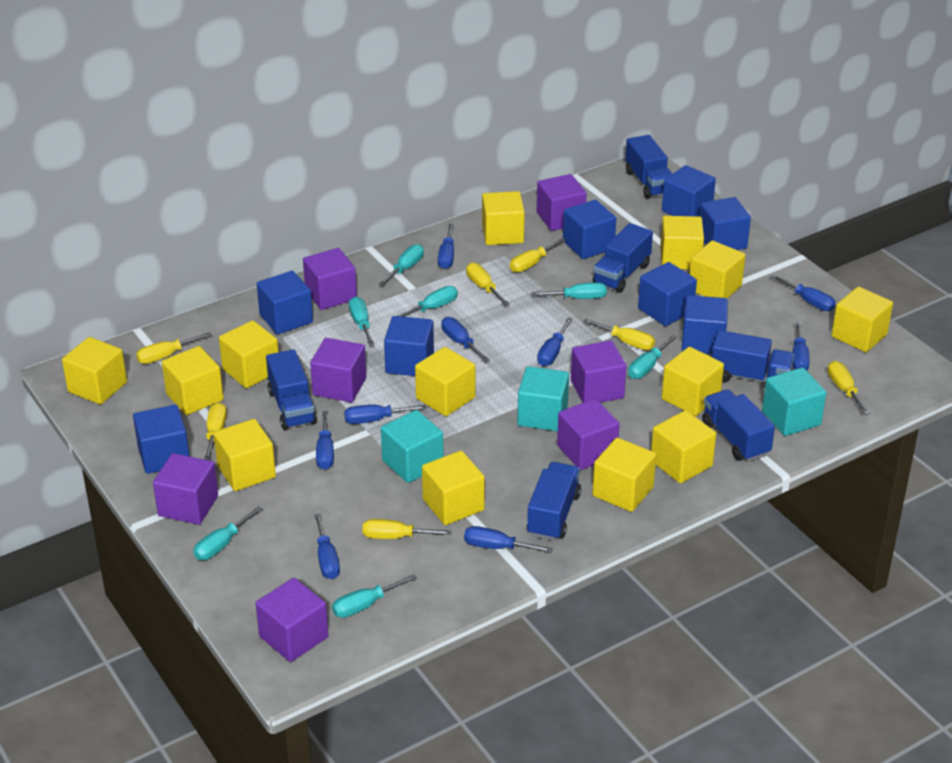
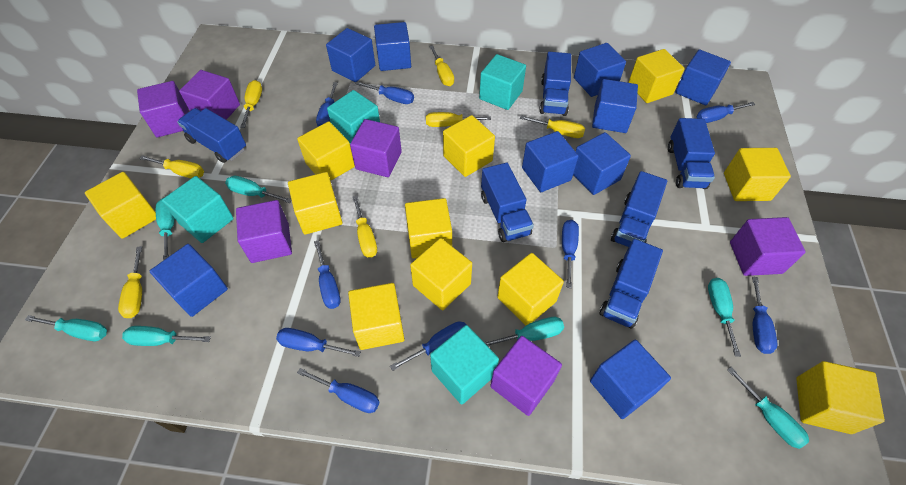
blue cube: 8 -> 9
purple cube: 7 -> 6
turquoise cube: 3 -> 4
yellow cube: 13 -> 11

